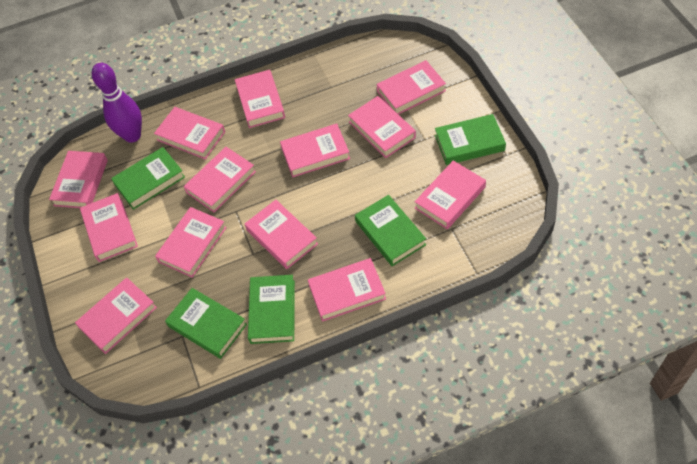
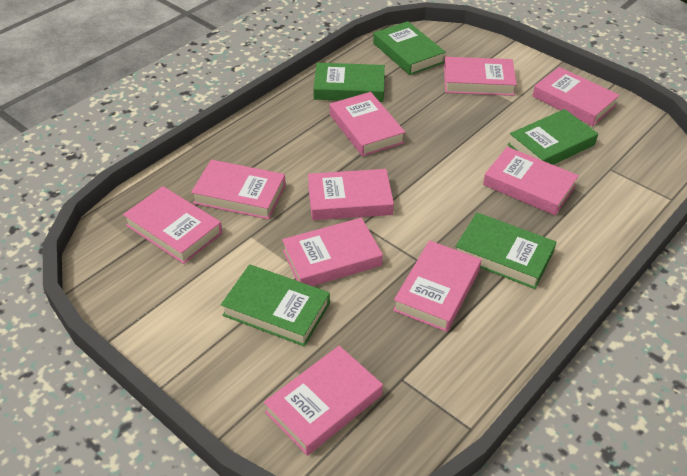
pink book: 13 -> 10
purple bowling pin: 1 -> 0

